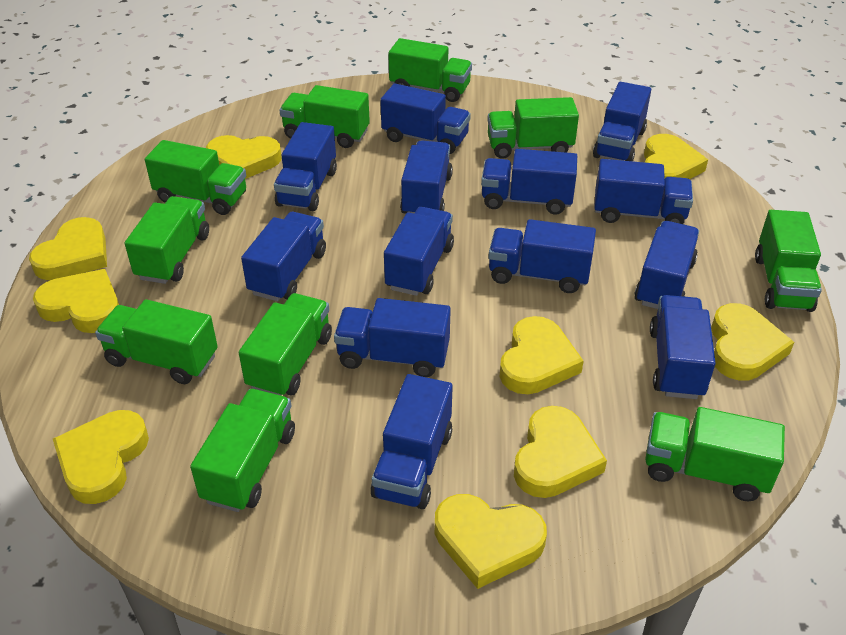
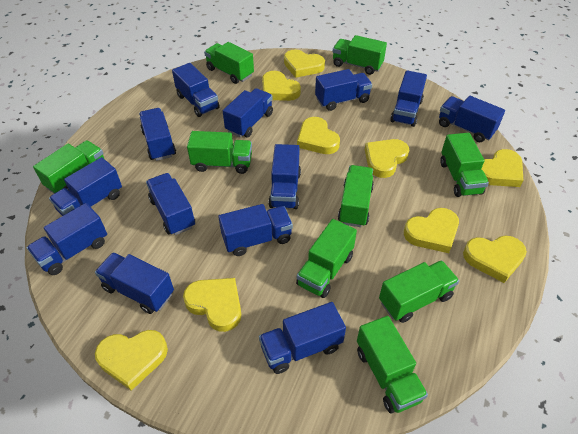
green truck: 10 -> 9

